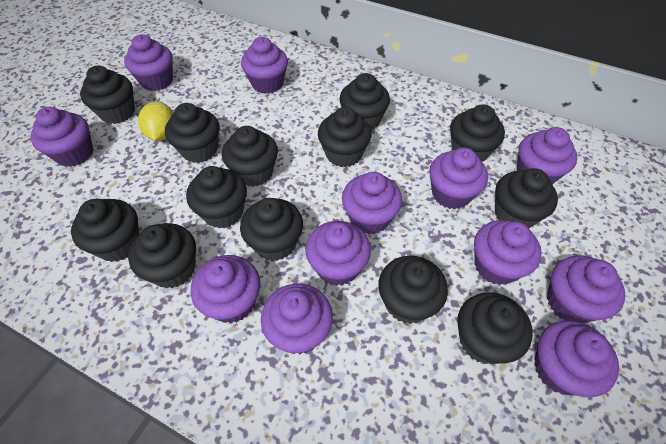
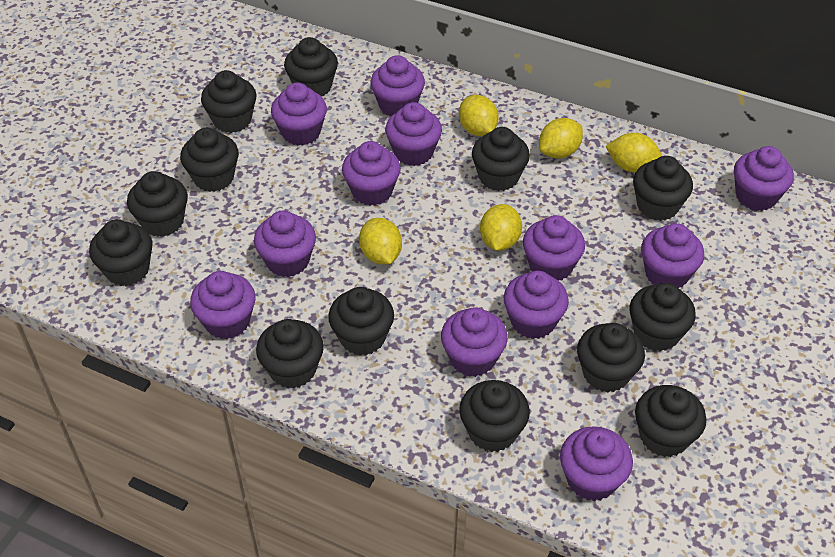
yellow lemon: 1 -> 5

